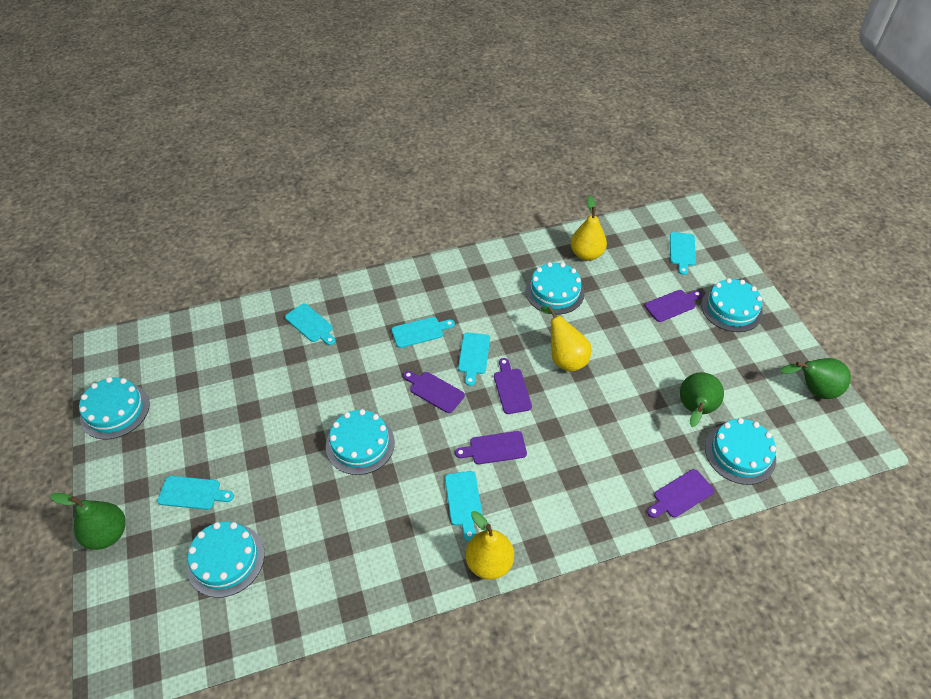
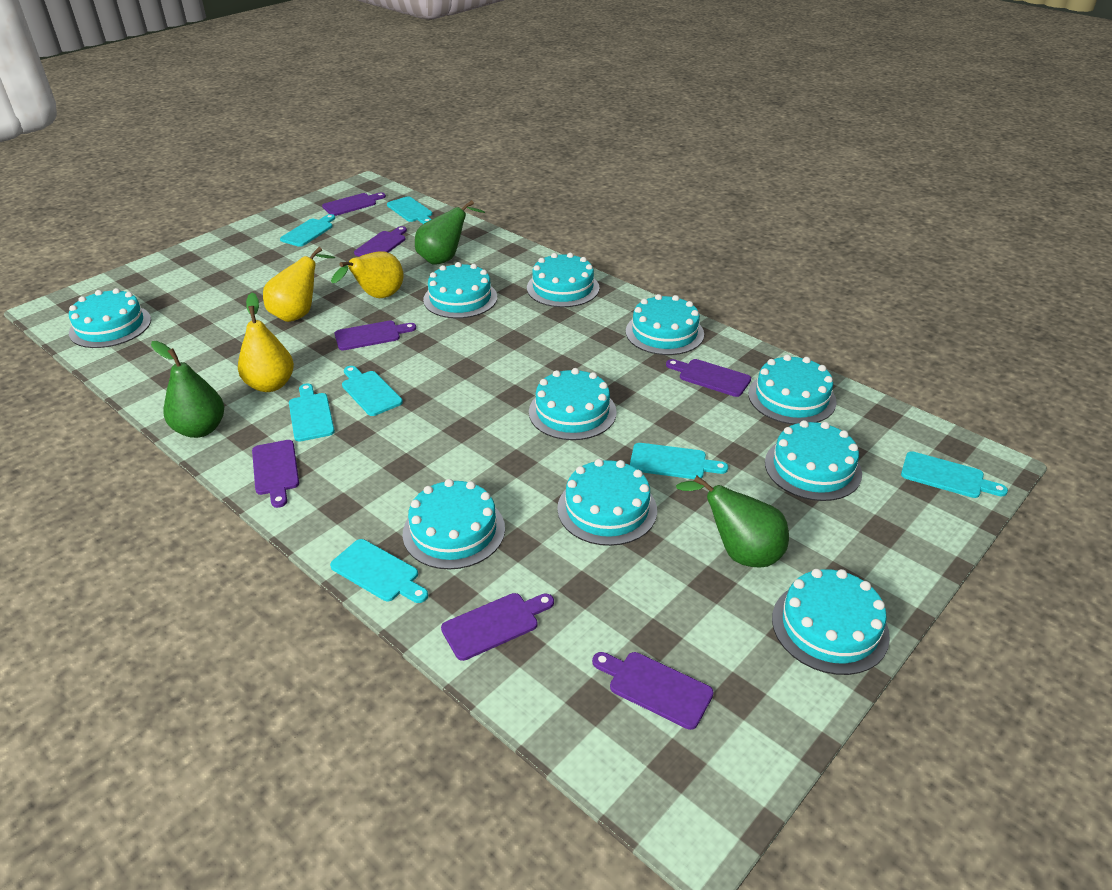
purple cutting board: 5 -> 7
turquoise cake: 6 -> 10
turquoise cutting board: 6 -> 7

